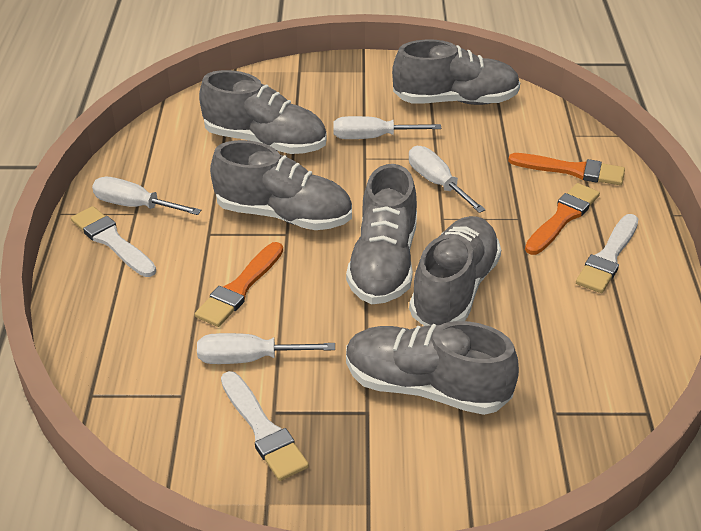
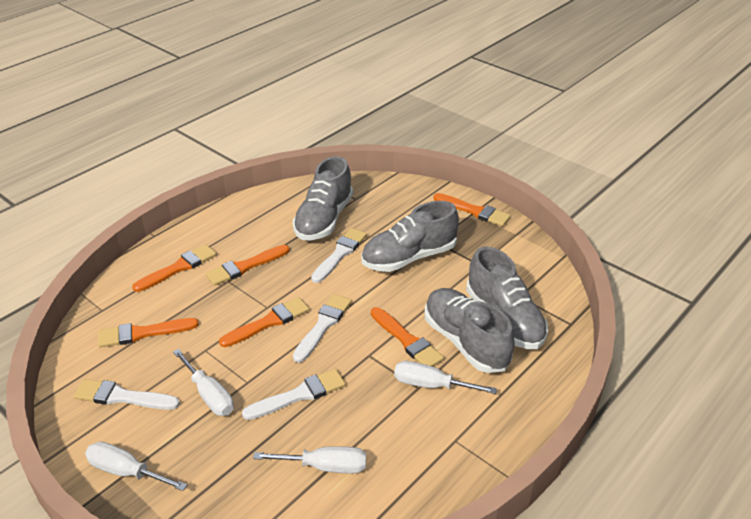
grey shoe: 6 -> 4
orange brush: 3 -> 6
white brush: 3 -> 4

